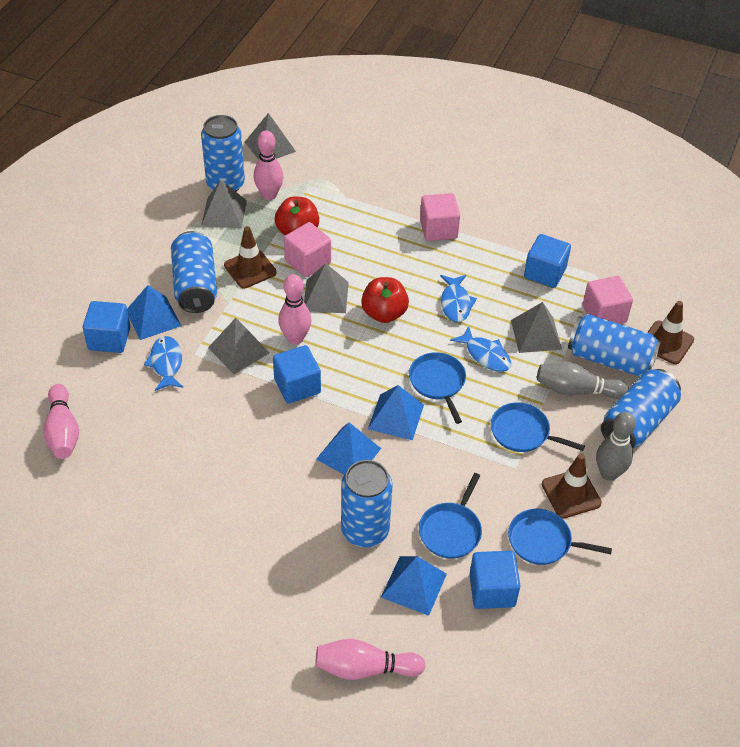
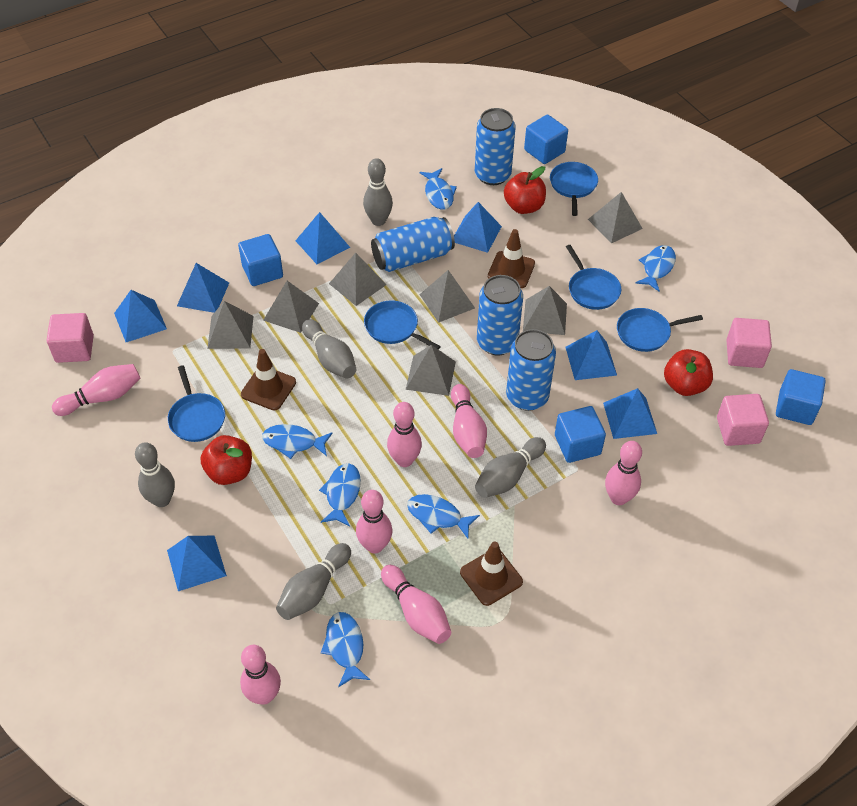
blue can: 5 -> 4
blue fish: 3 -> 6
blue pan: 4 -> 5
blue pyramid: 4 -> 7
grey bowling pin: 2 -> 5
grey pyramid: 5 -> 7
pink bowling pin: 4 -> 7
red apple: 2 -> 3

